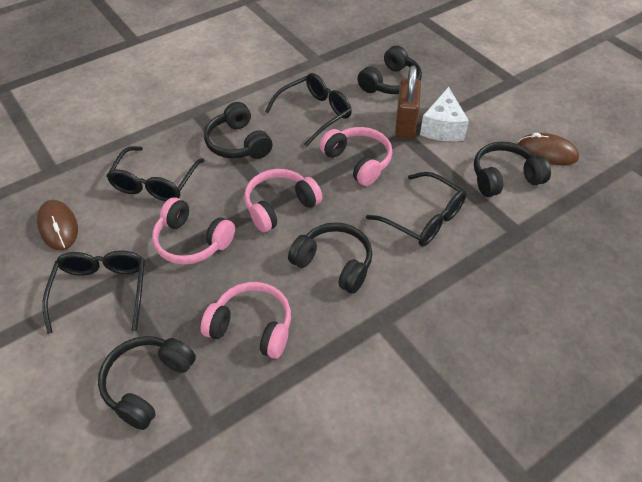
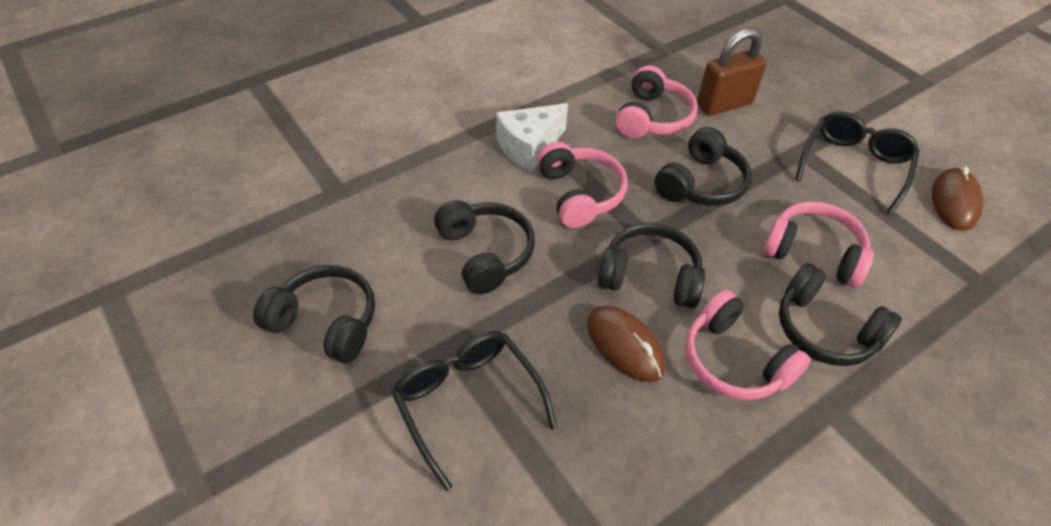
black glasses: 4 -> 2

